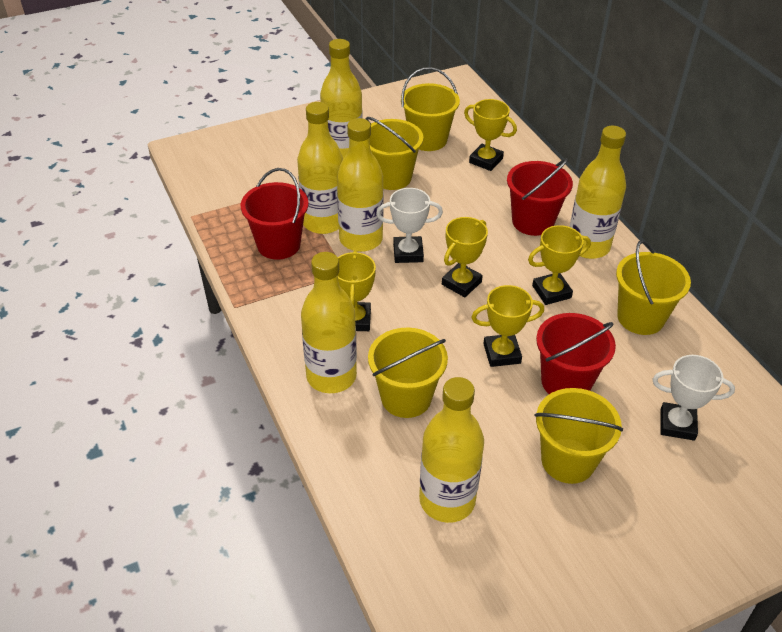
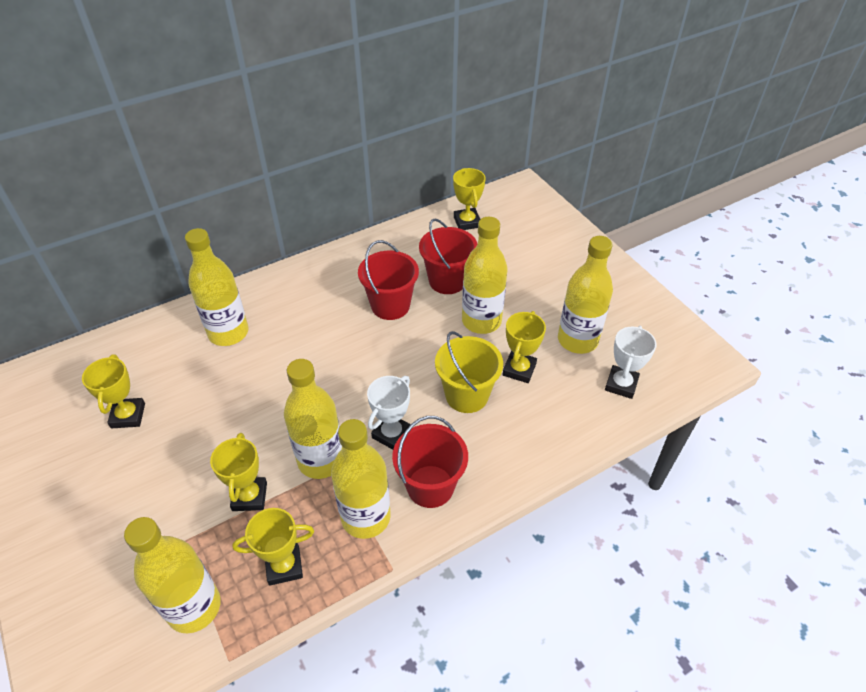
yellow bucket: 5 -> 1

